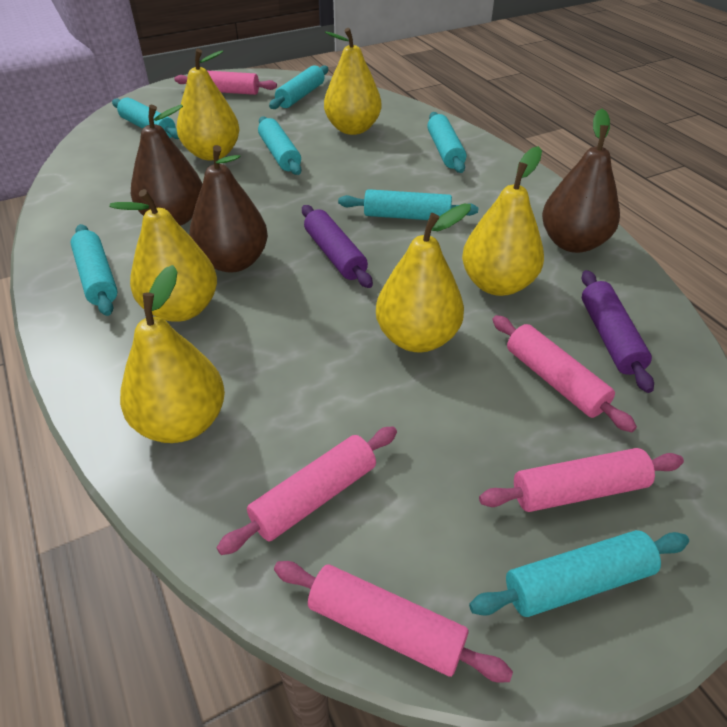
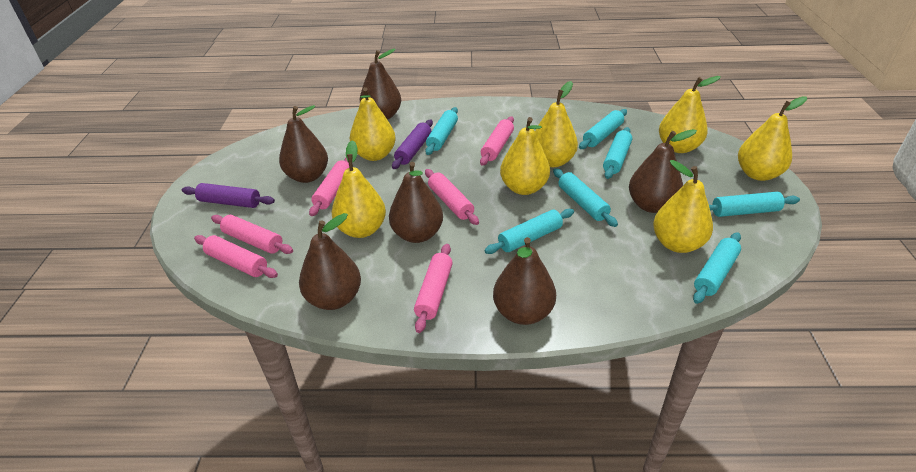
brown pear: 3 -> 6
pink rolling pin: 5 -> 6
yellow pear: 6 -> 7

